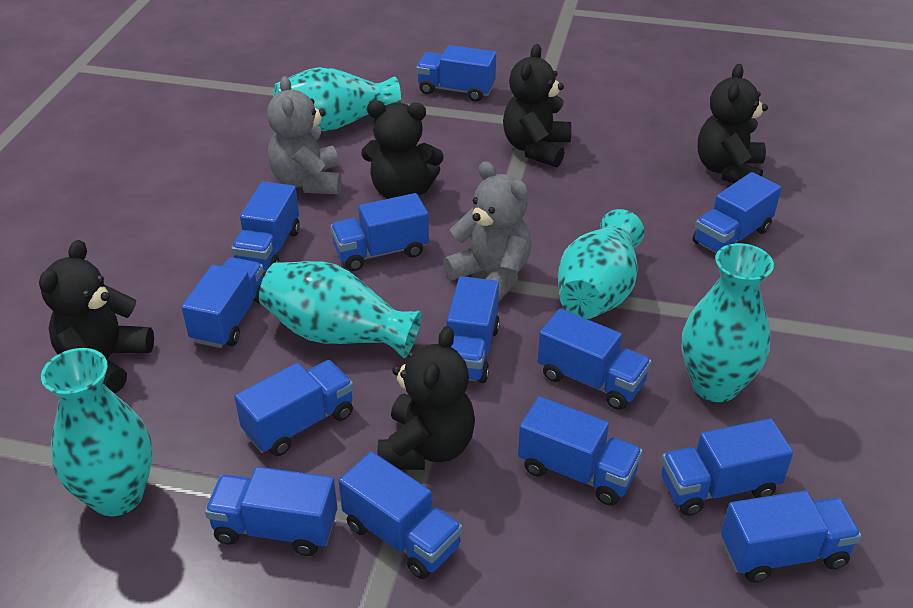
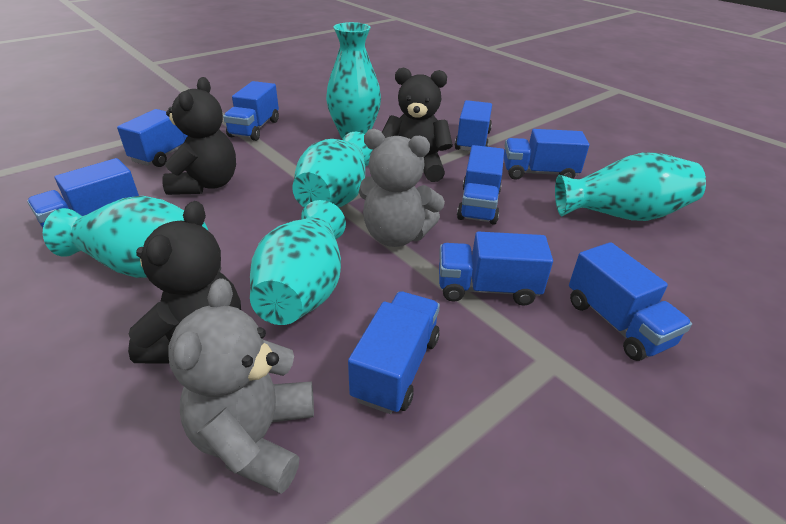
black teddy bear: 5 -> 3
blue truck: 13 -> 9

